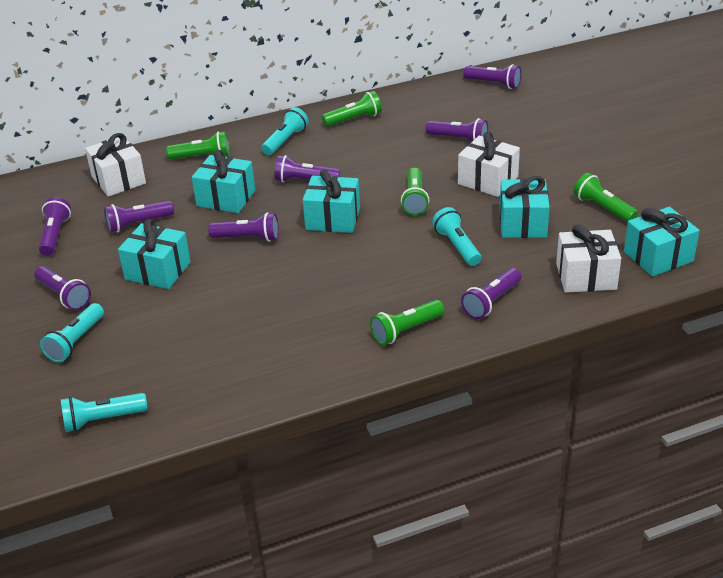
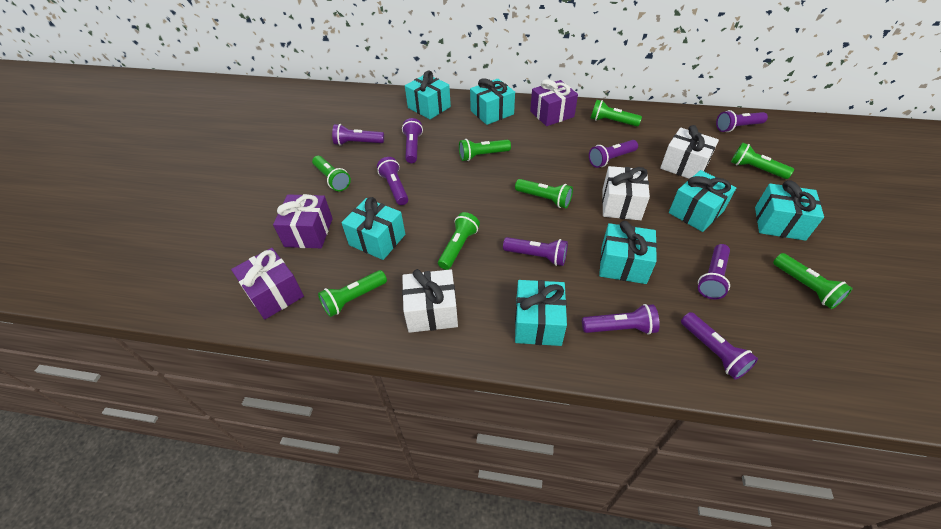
green flashlight: 5 -> 8
purple flashlight: 8 -> 9
purple gift: 0 -> 3
turquoise flashlight: 4 -> 0
turquoise gift: 5 -> 7

